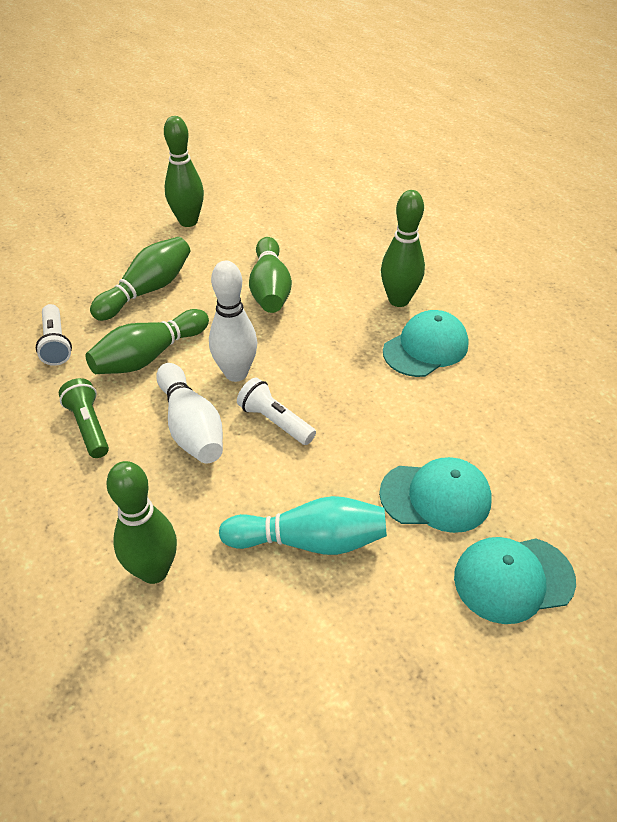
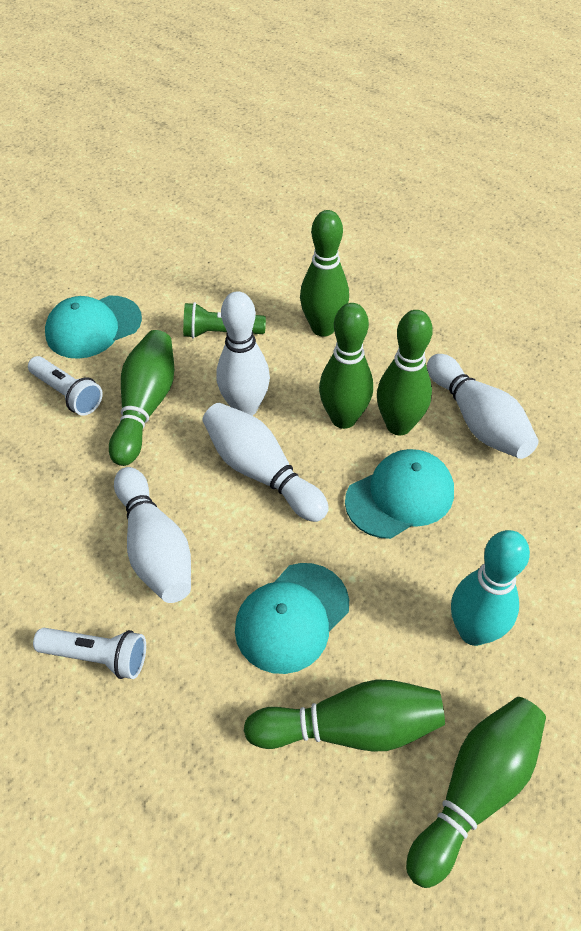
white bowling pin: 2 -> 4

